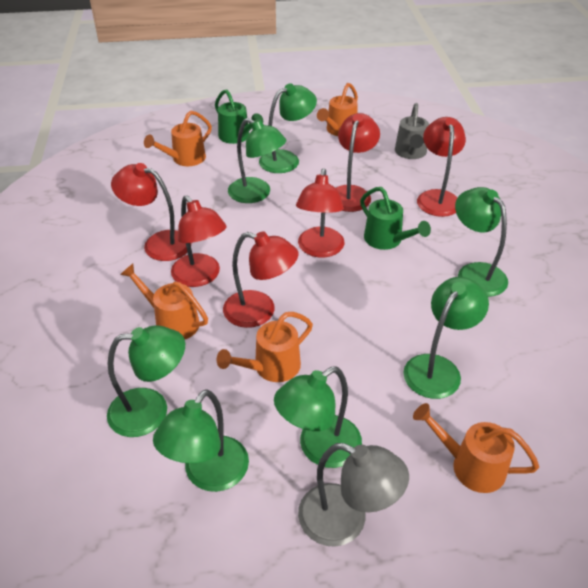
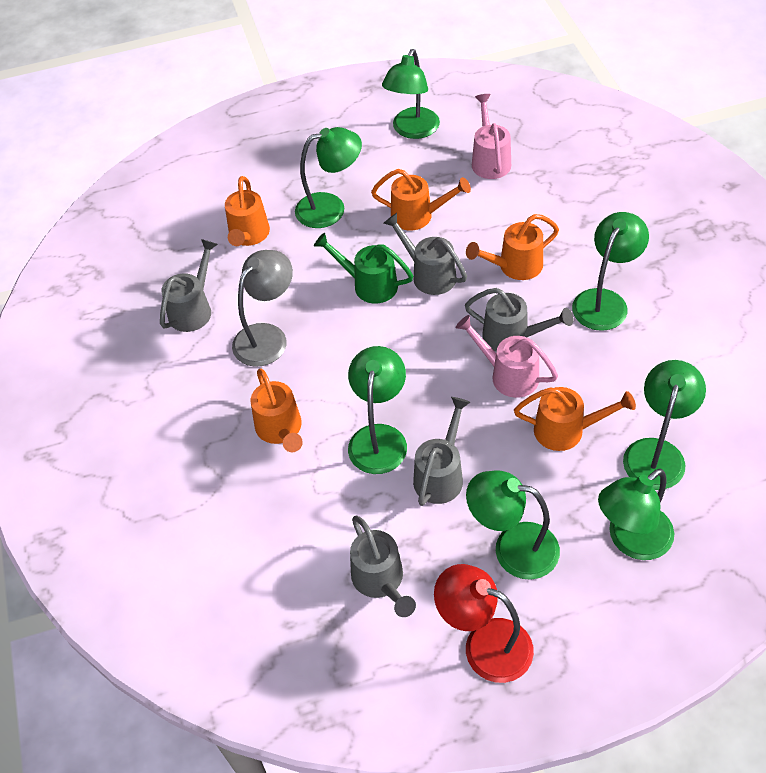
green watering can: 2 -> 1
grey watering can: 1 -> 5
pink watering can: 0 -> 2
red lamp: 6 -> 1

